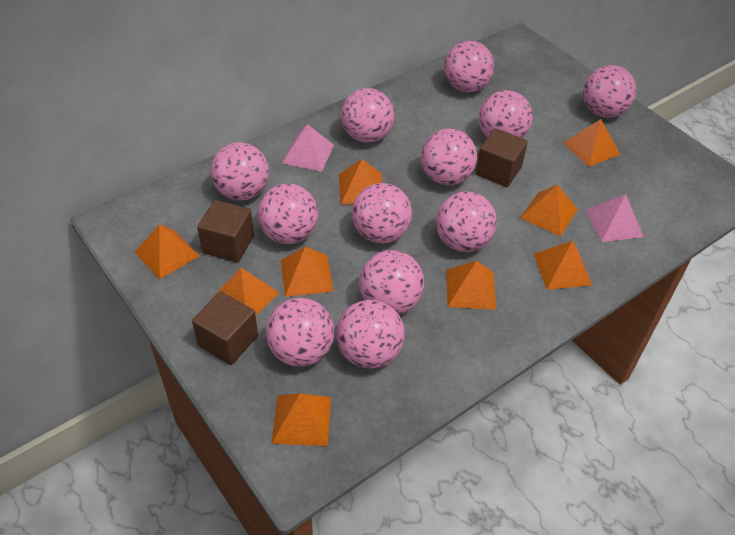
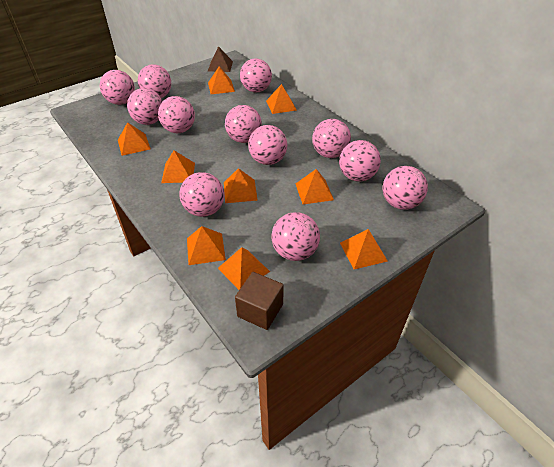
brown cube: 3 -> 1
brown pyramid: 0 -> 1
pink pyramid: 2 -> 0

